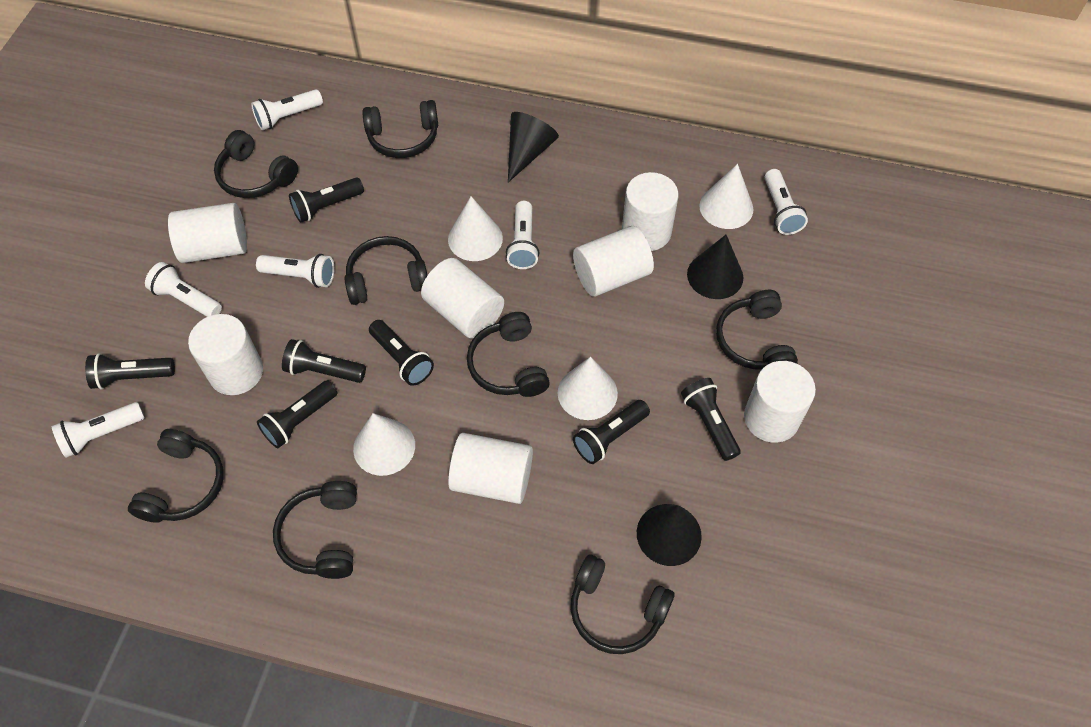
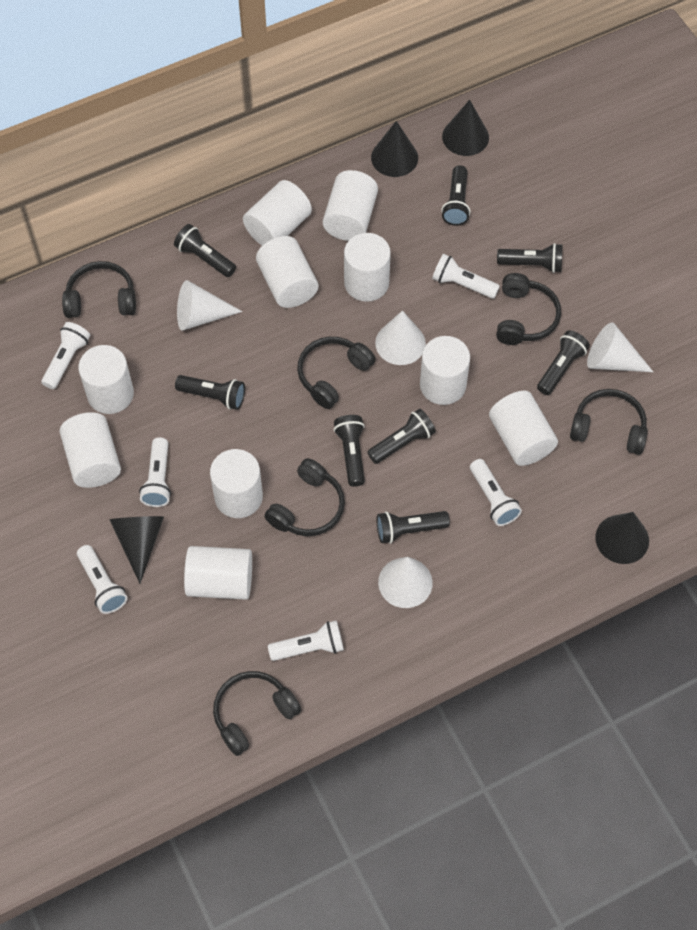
black cone: 3 -> 4
black flashlight: 7 -> 8
black headphones: 8 -> 6
white cylinder: 7 -> 10

